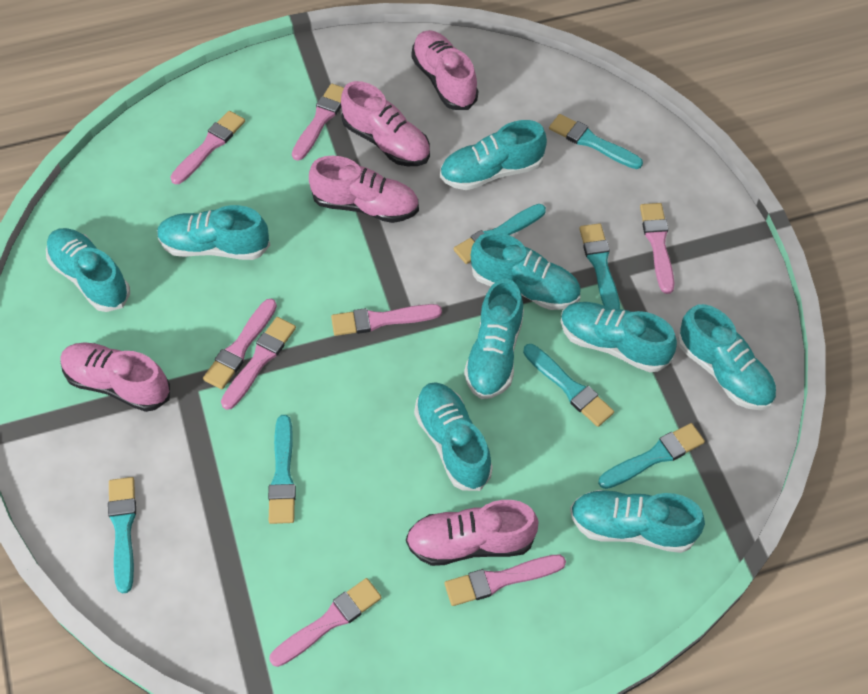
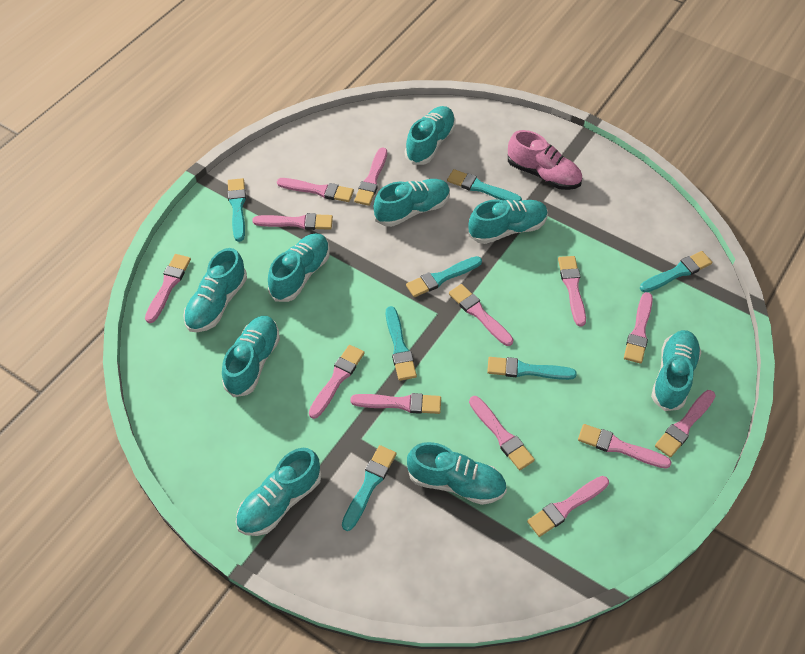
pink brush: 8 -> 13
pink shoe: 5 -> 1

